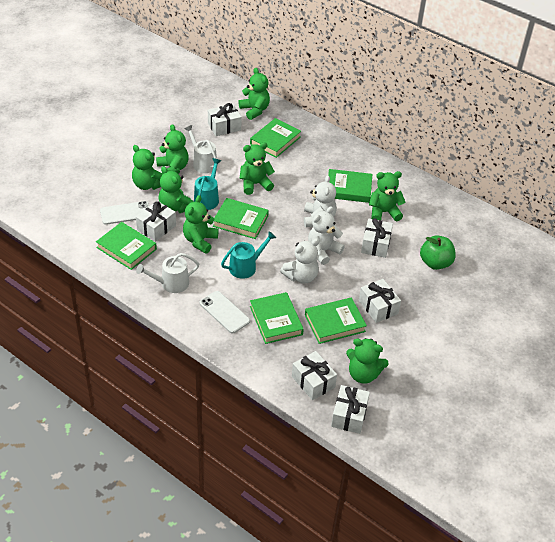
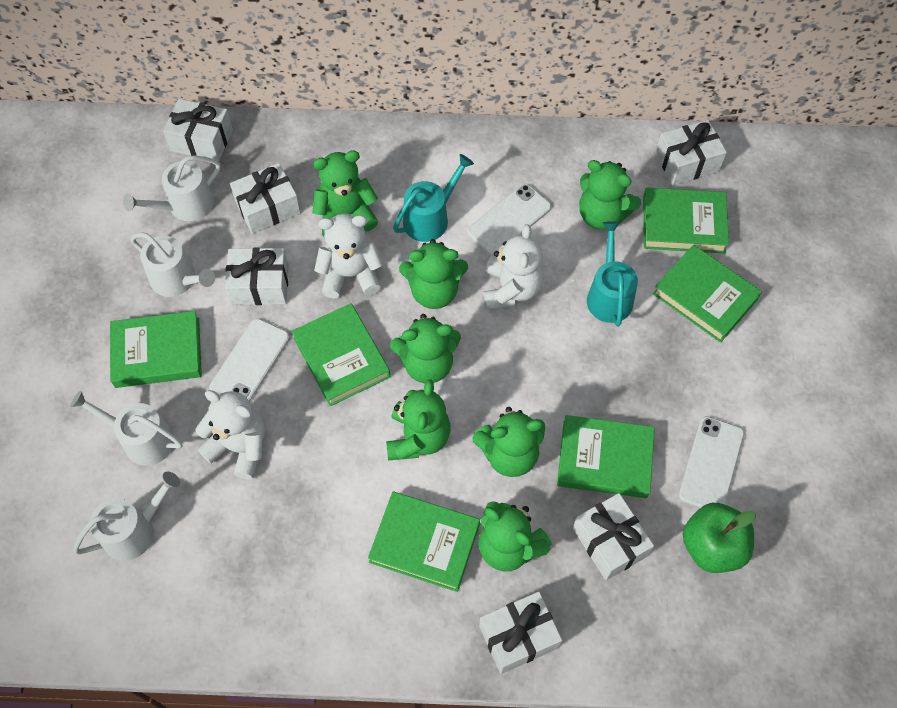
green teddy bear: 8 -> 7
white phone: 2 -> 3
white watering can: 2 -> 4

